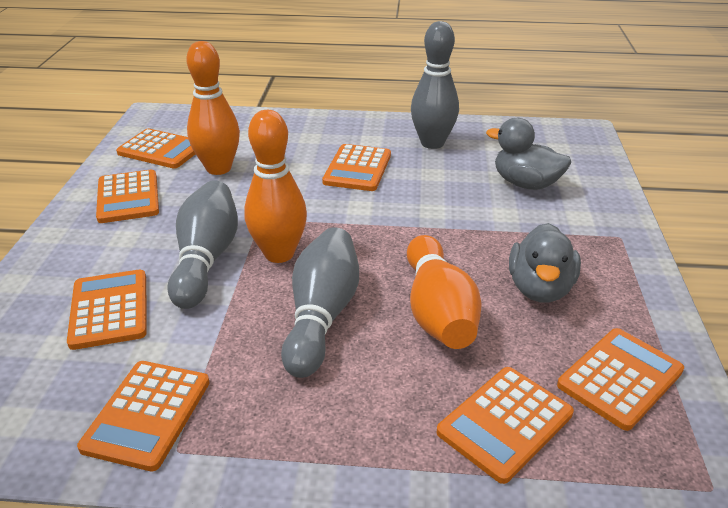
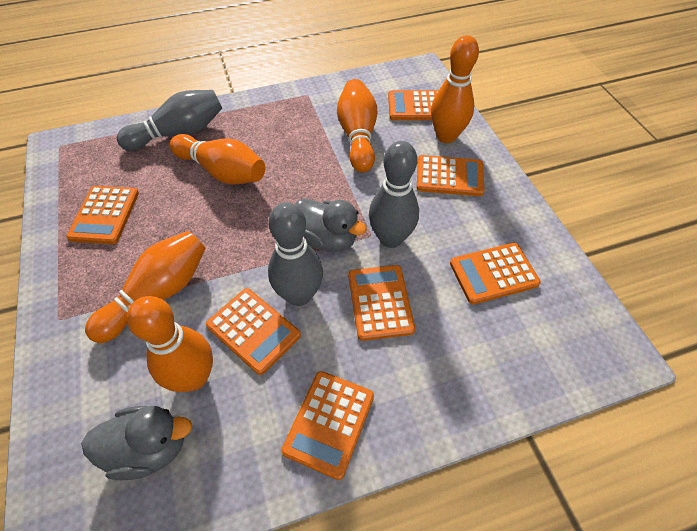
orange bowling pin: 3 -> 5

